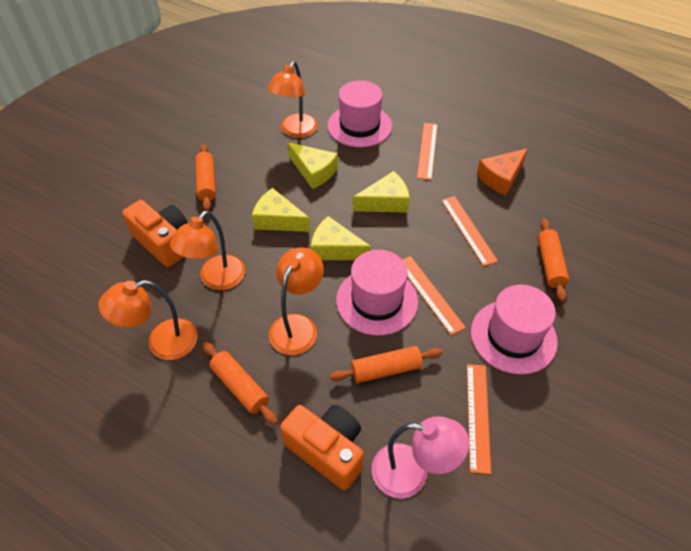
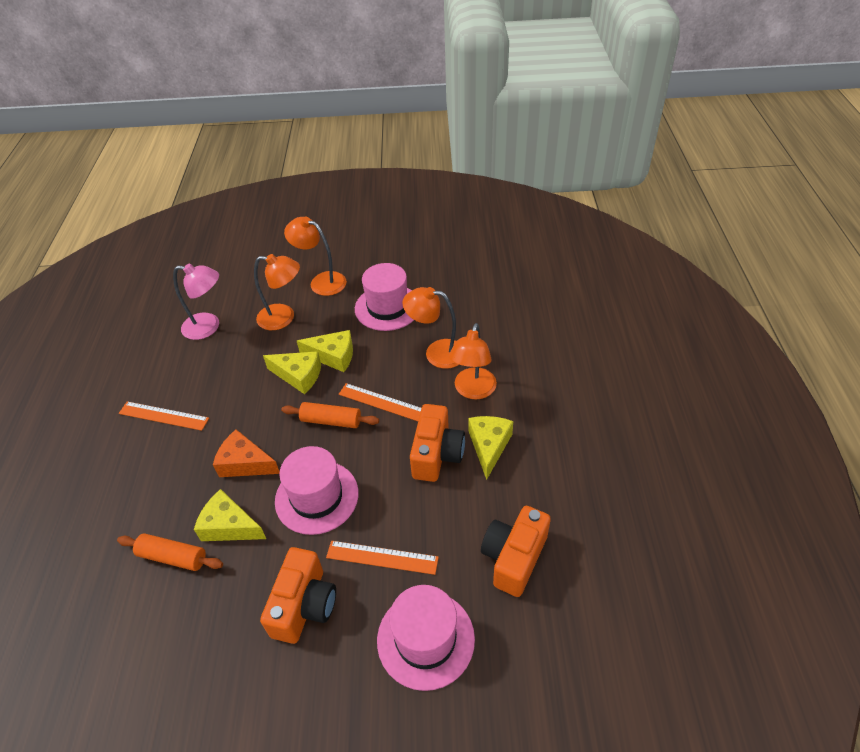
orange camera: 2 -> 3
orange rolling pin: 4 -> 2
orange ruler: 4 -> 3

